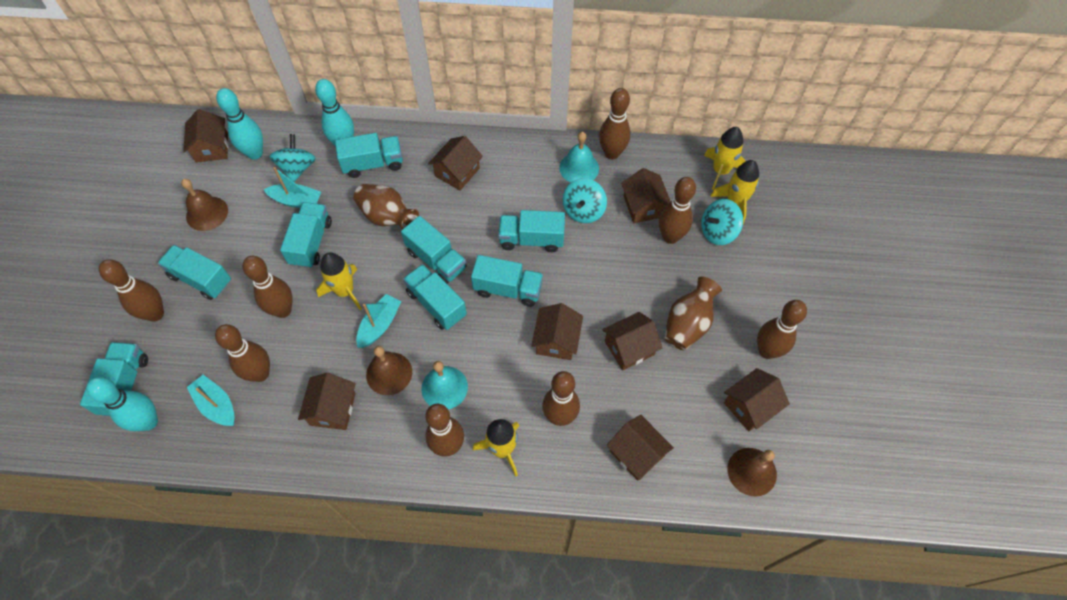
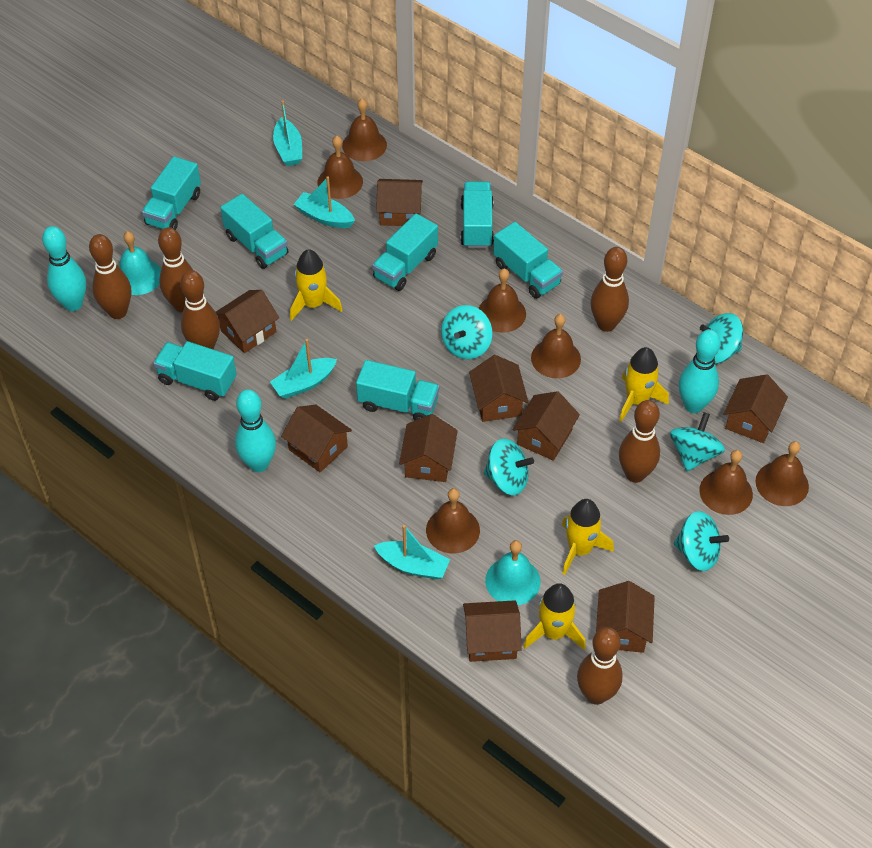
brown bell: 3 -> 7
brown bowling pin: 8 -> 6
brown house: 8 -> 9
brown vase: 2 -> 0
turquoise boat: 3 -> 4
turquoise spinning top: 3 -> 5
turquoise truck: 8 -> 7

